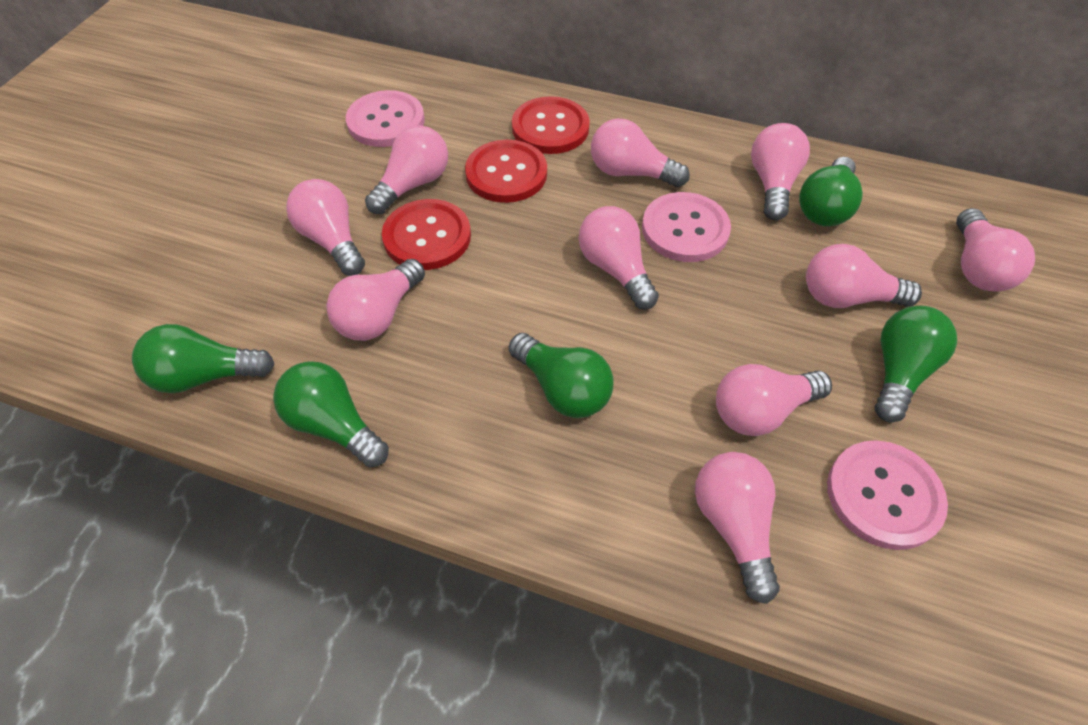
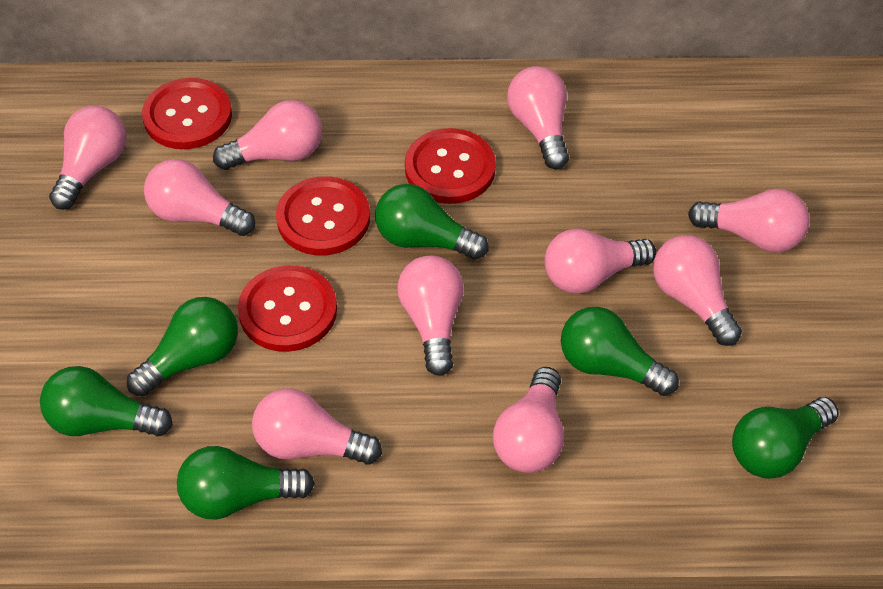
green light bulb: 5 -> 6
pink button: 3 -> 0
red button: 3 -> 4

